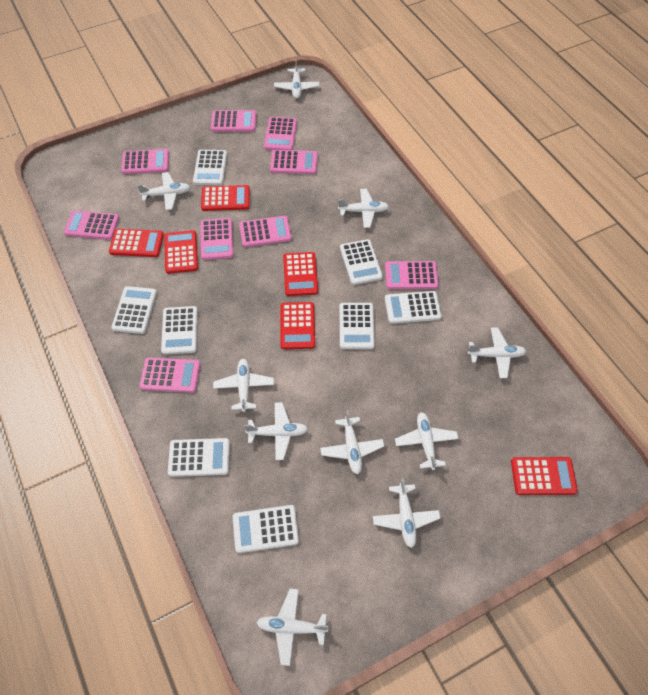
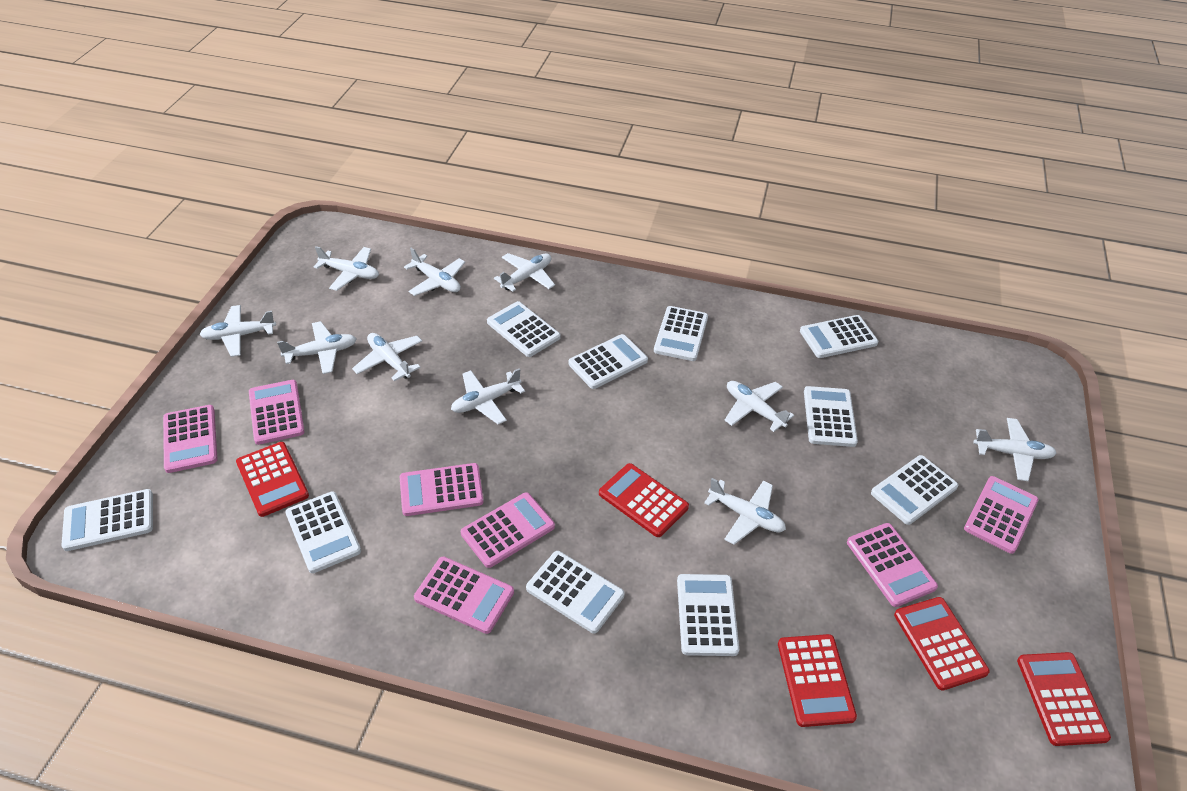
pink calculator: 9 -> 7
red calculator: 6 -> 5
white calculator: 8 -> 10

